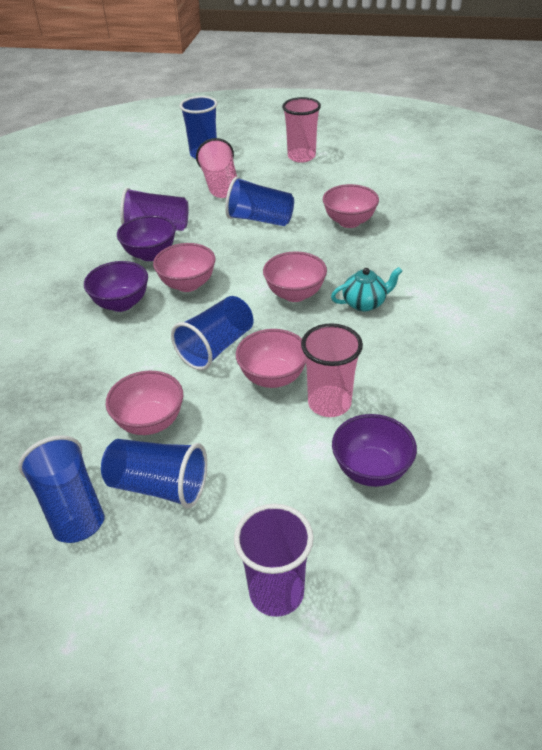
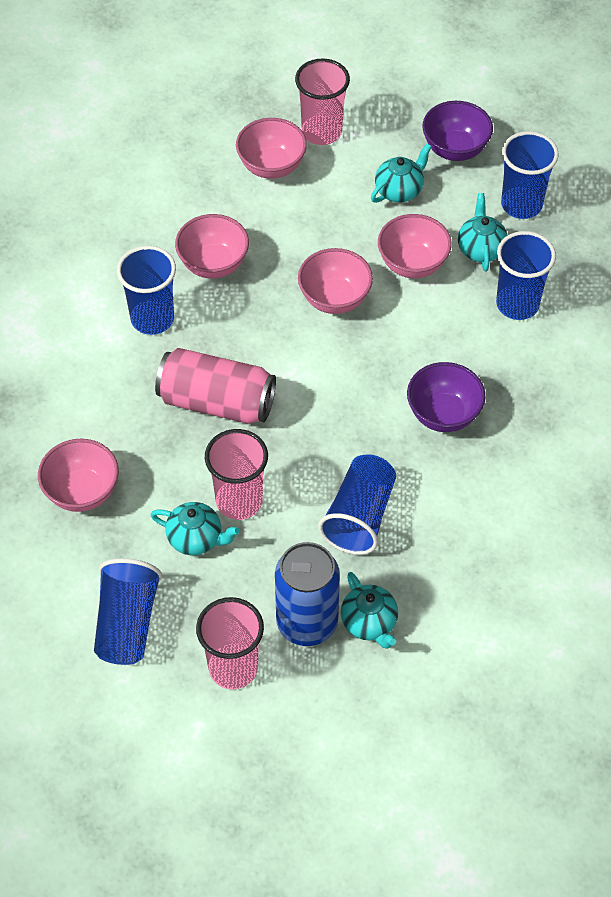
blue can: 0 -> 1
pink can: 0 -> 1
purple bowl: 3 -> 2
purple cup: 2 -> 0
turquoise teapot: 1 -> 4

